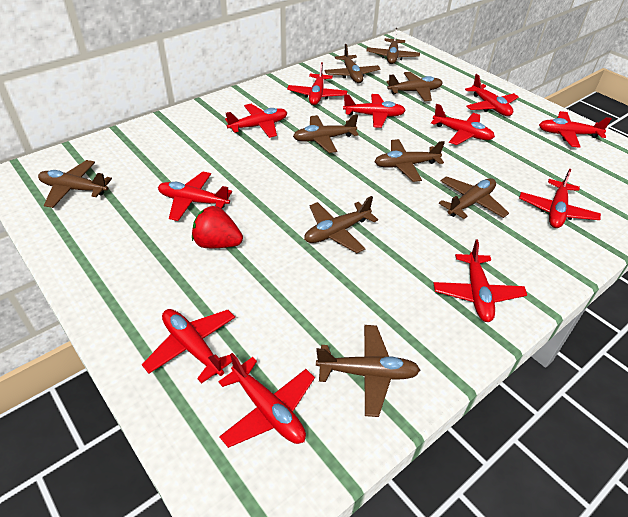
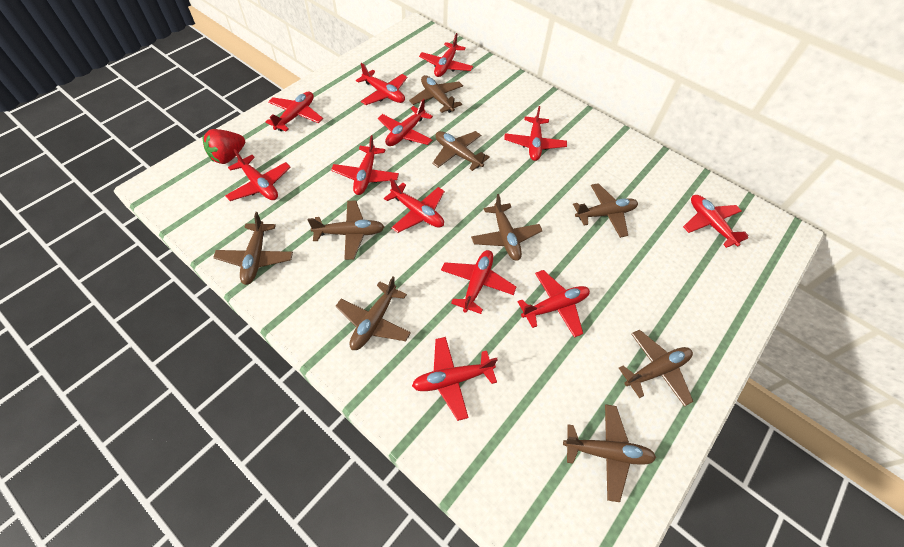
red plane: 11 -> 12

